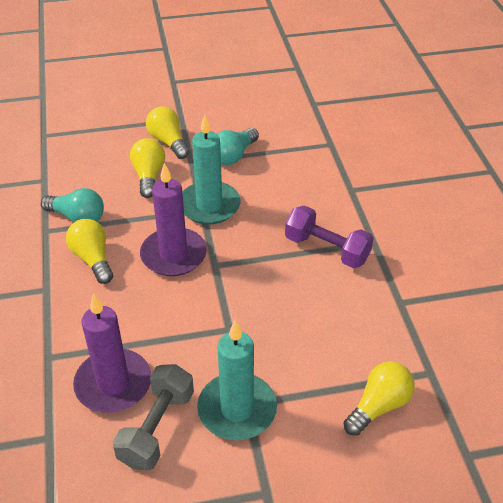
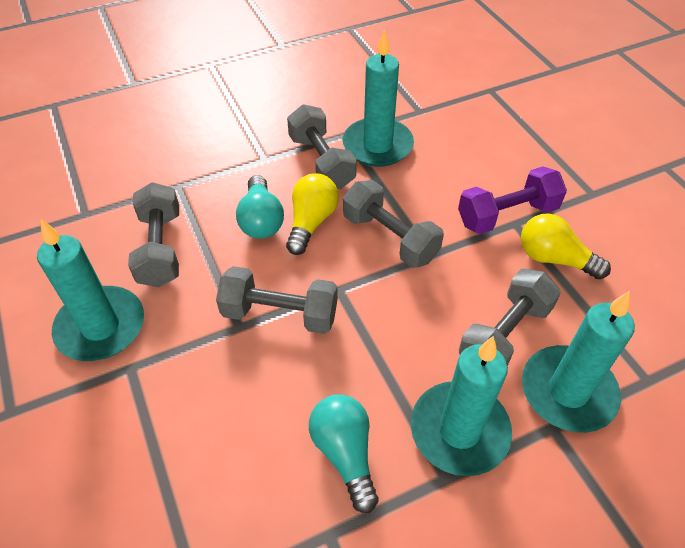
grey dumbbell: 1 -> 5
purple candle: 2 -> 0
turquoise candle: 2 -> 4
yellow light bulb: 4 -> 2

